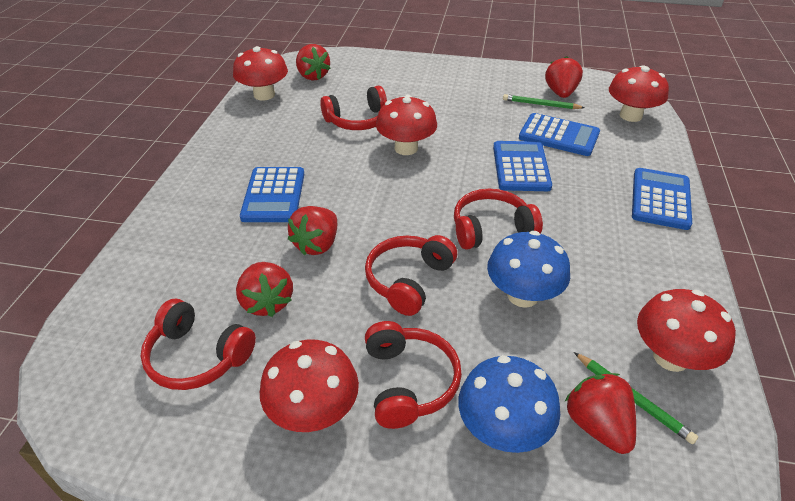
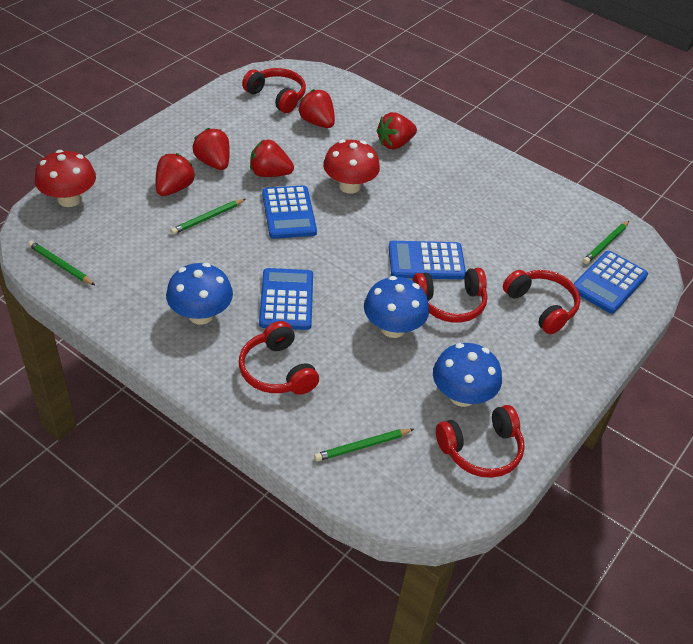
blue mushroom: 2 -> 3
green pencil: 2 -> 4
red mushroom: 5 -> 2

